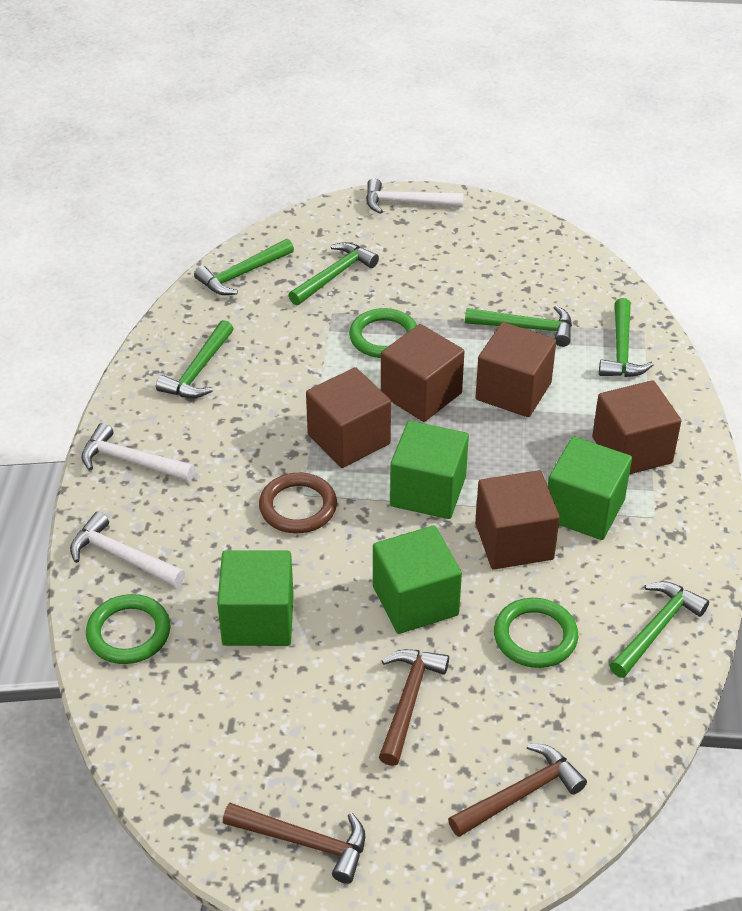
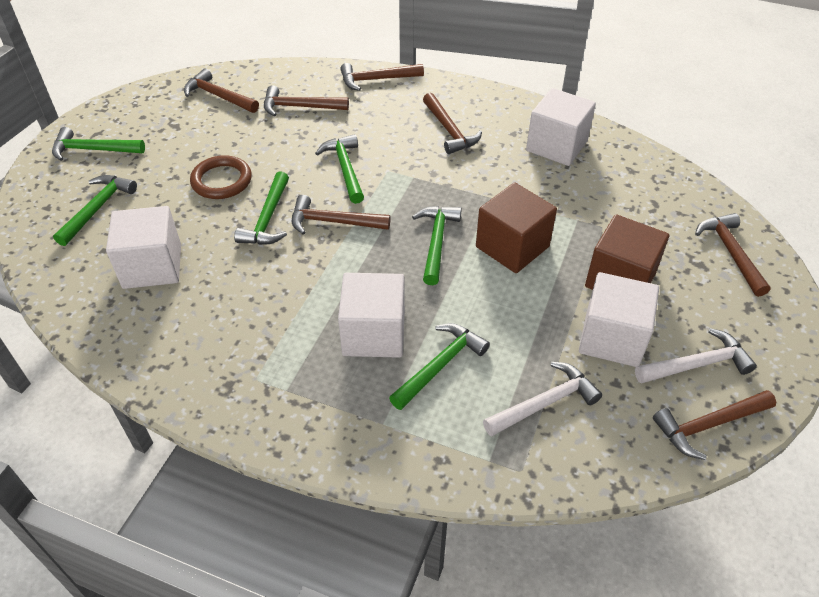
brown cube: 5 -> 2
brown hammer: 3 -> 7
green cube: 4 -> 0
green ring: 3 -> 0
white cube: 0 -> 4
white hammer: 3 -> 2

